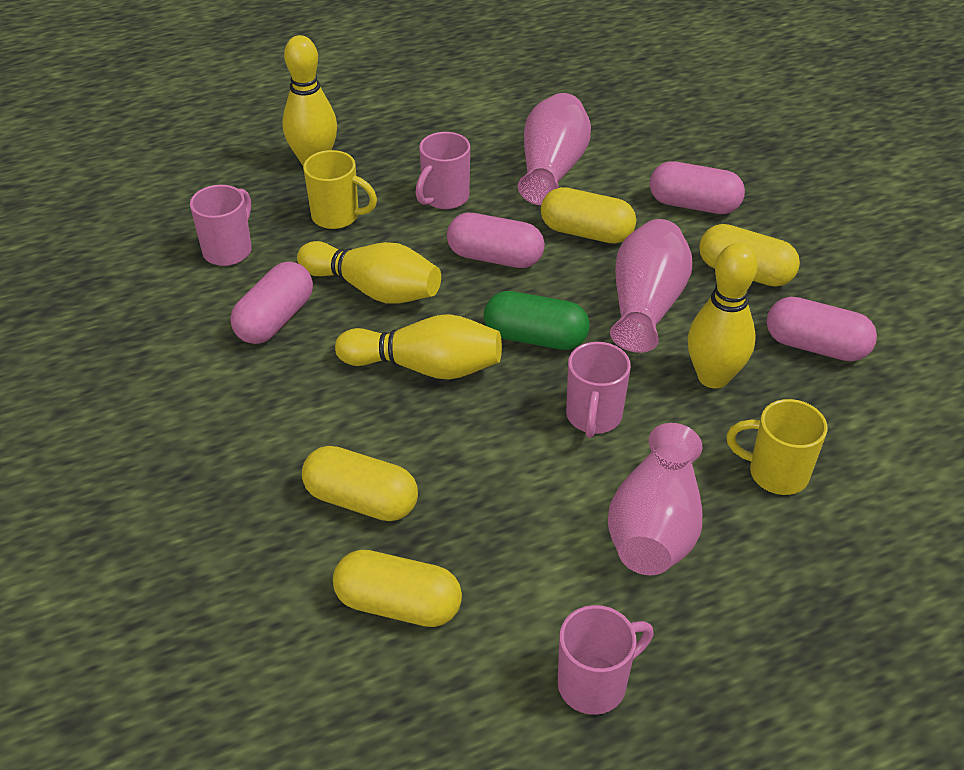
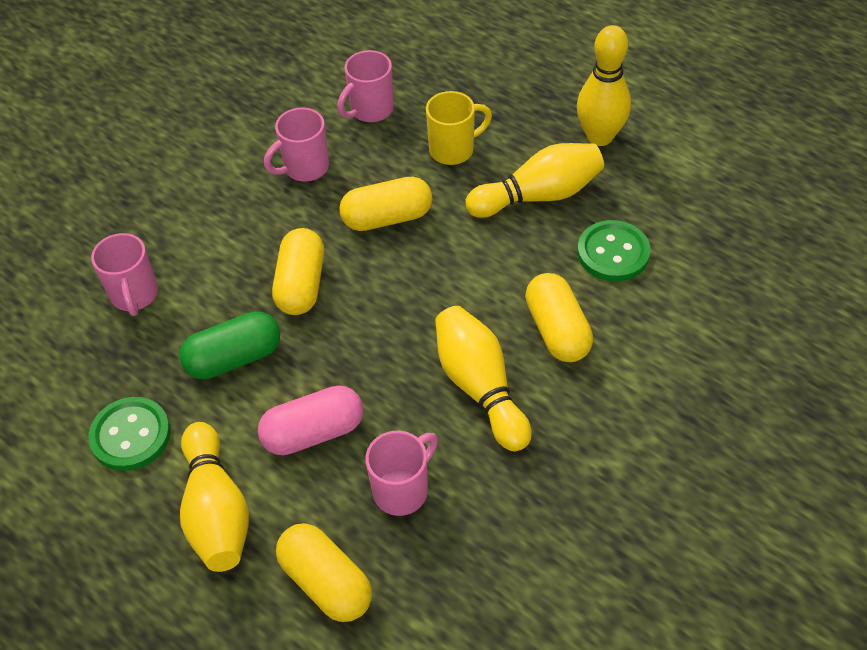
green button: 0 -> 2
pink capsule: 4 -> 1
pink vase: 3 -> 0
yellow mug: 2 -> 1

